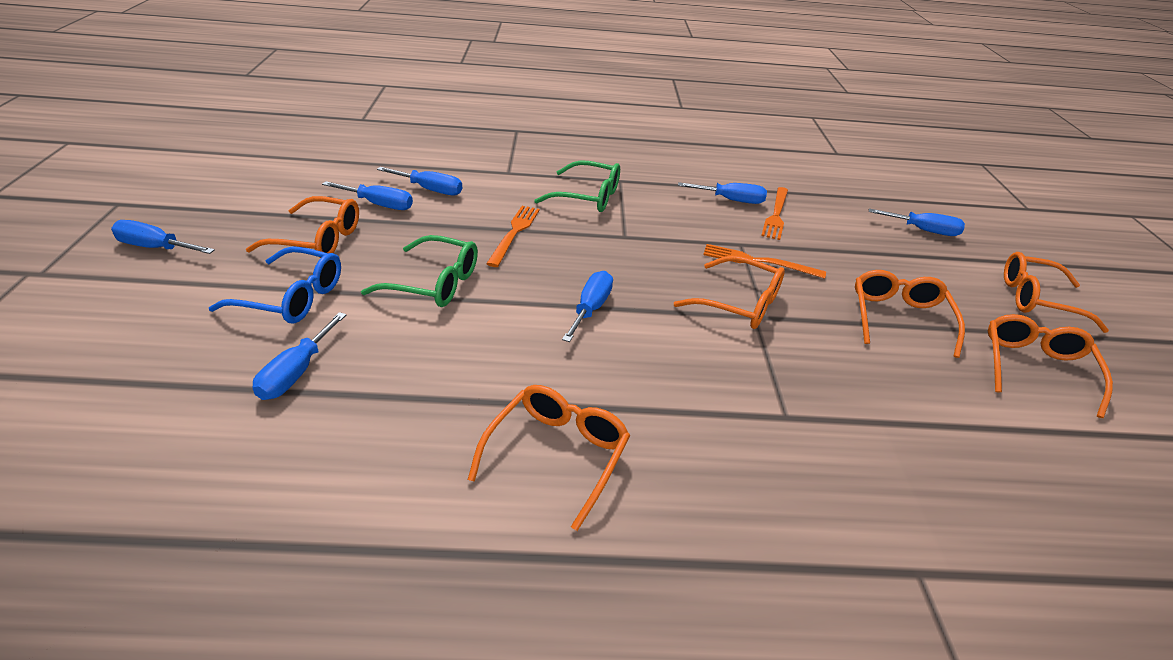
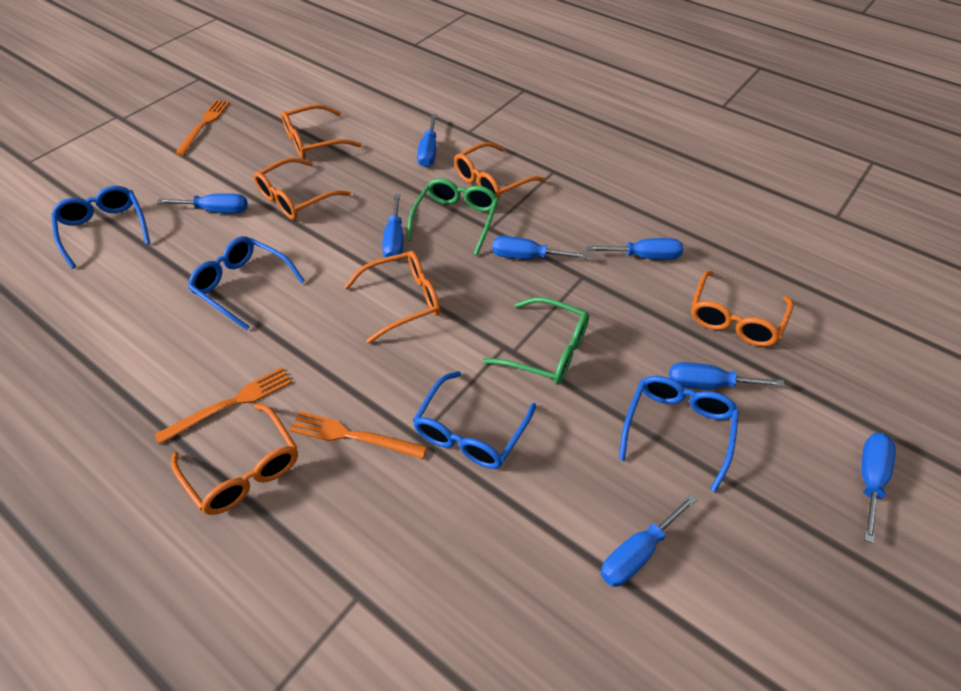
blue glasses: 1 -> 4
blue screwdriver: 7 -> 8

